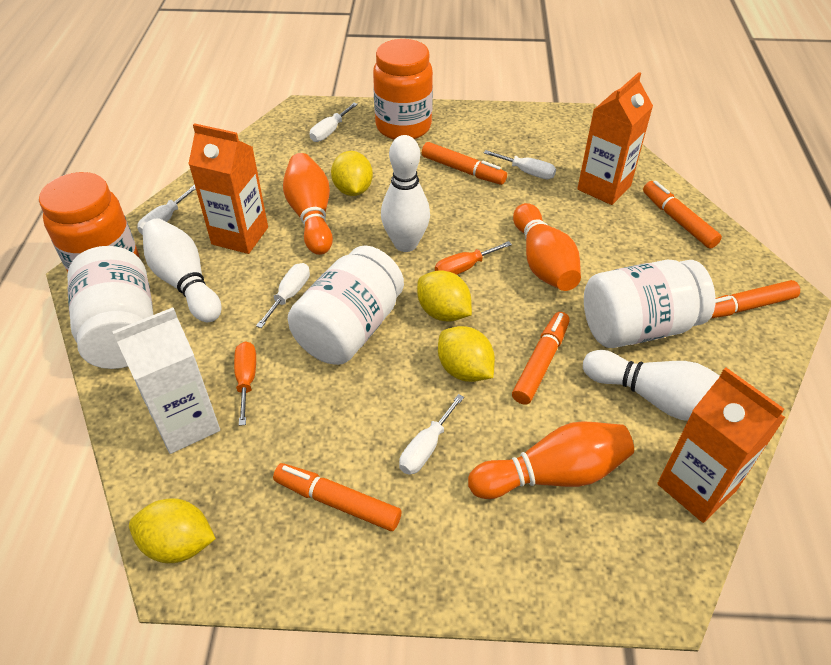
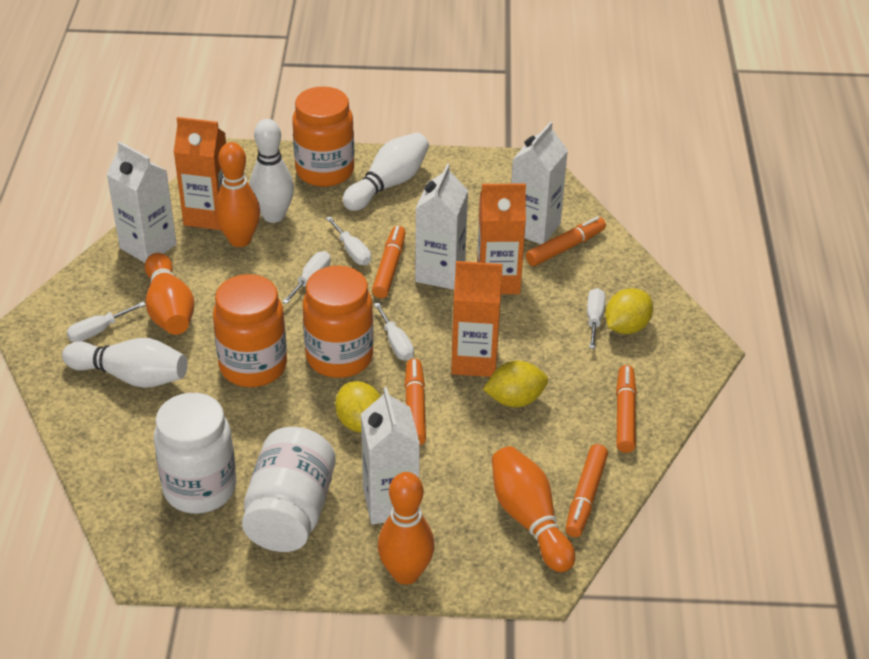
orange bowling pin: 3 -> 4
orange jar: 2 -> 3
orange screwdriver: 2 -> 0
white carton: 1 -> 4
white jar: 3 -> 2
yellow lemon: 4 -> 3

